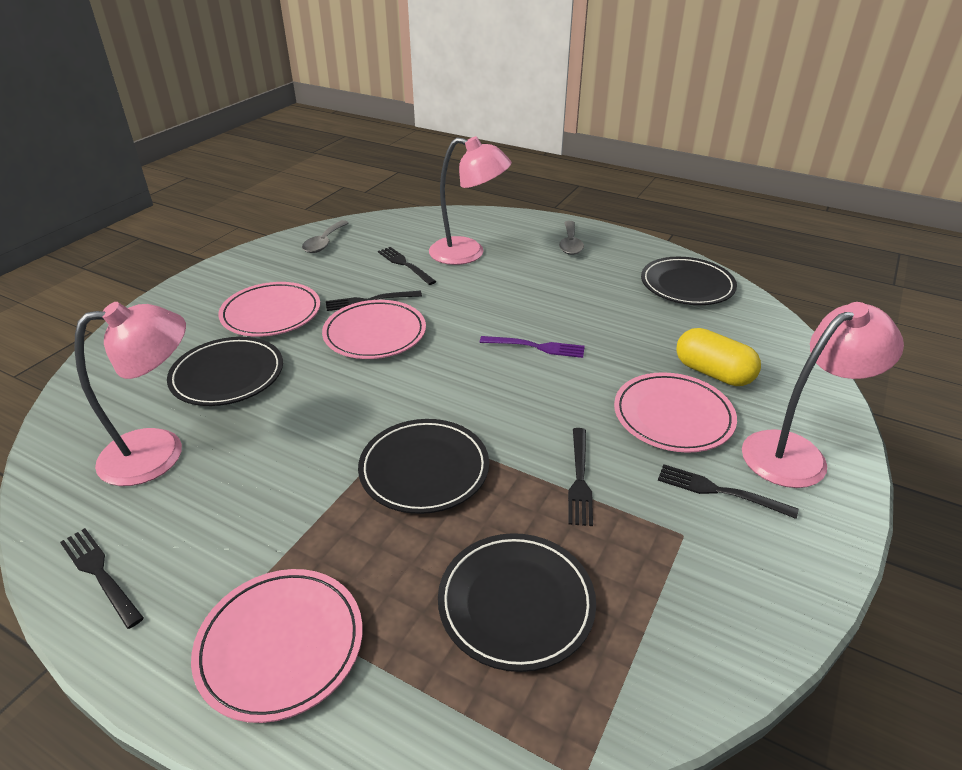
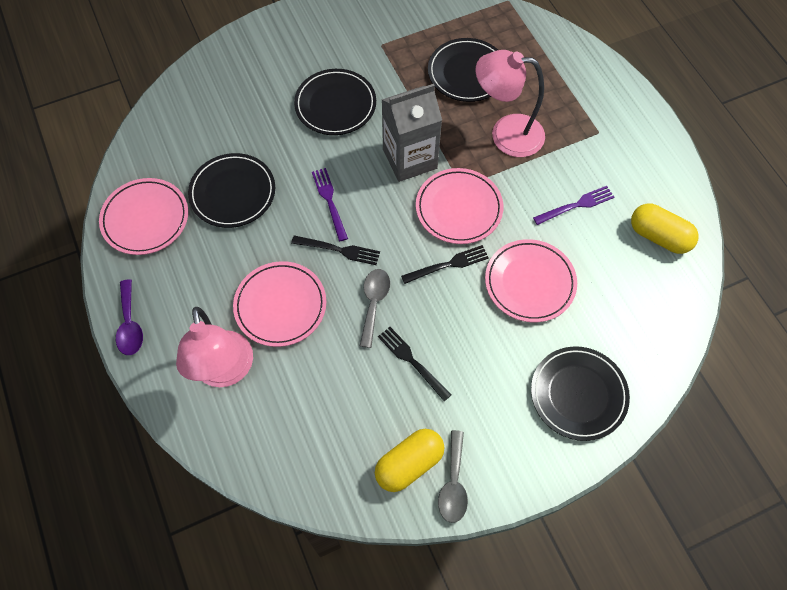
black fork: 5 -> 3
grey carton: 0 -> 1
pink lamp: 3 -> 2
purple fork: 1 -> 2
purple spoon: 0 -> 1
yellow capsule: 1 -> 2

